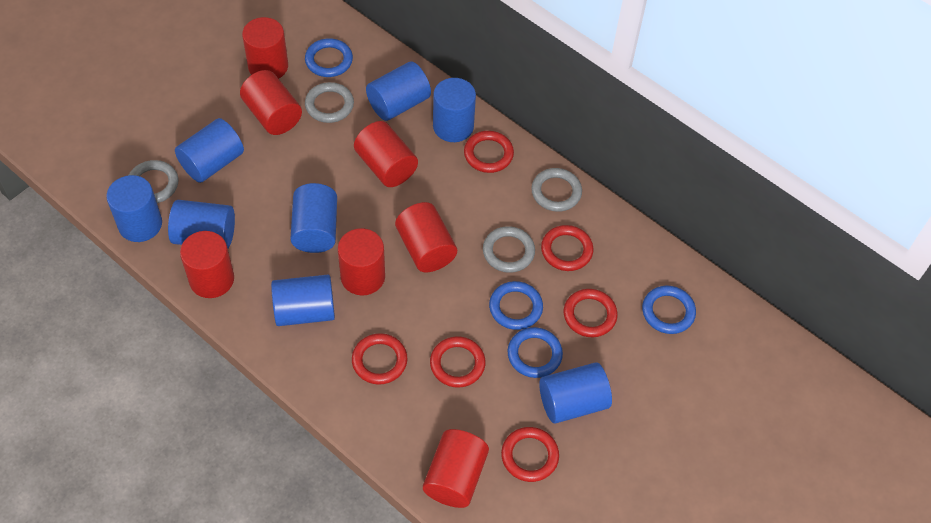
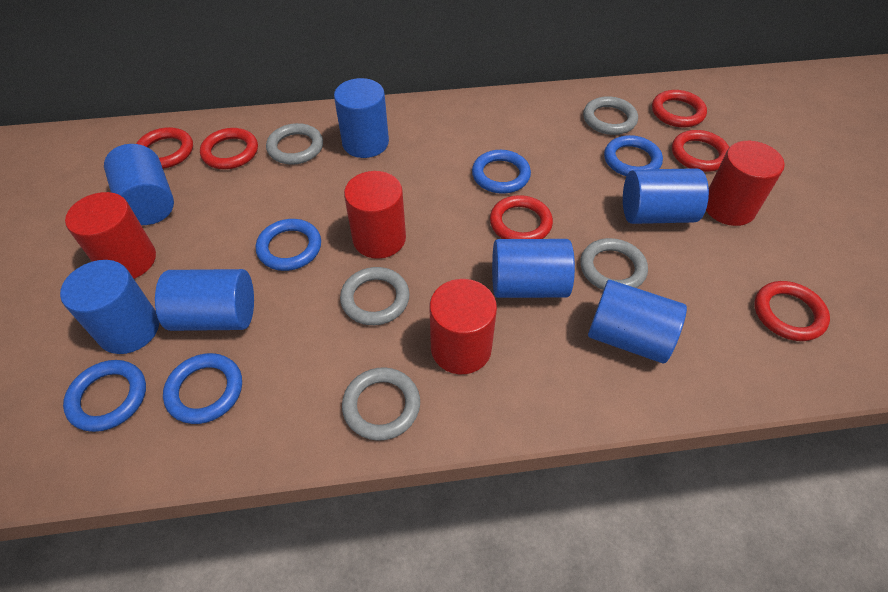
blue cylinder: 8 -> 7
blue ring: 4 -> 5
grey ring: 4 -> 5
red cylinder: 7 -> 4

